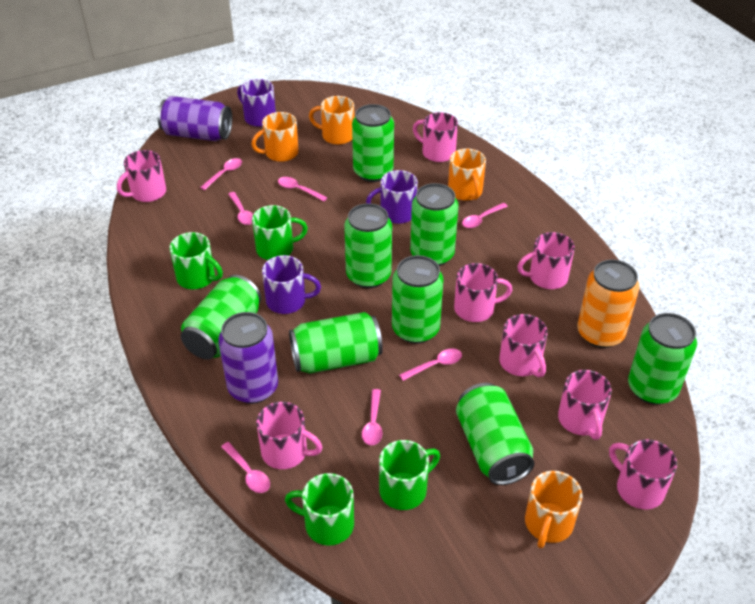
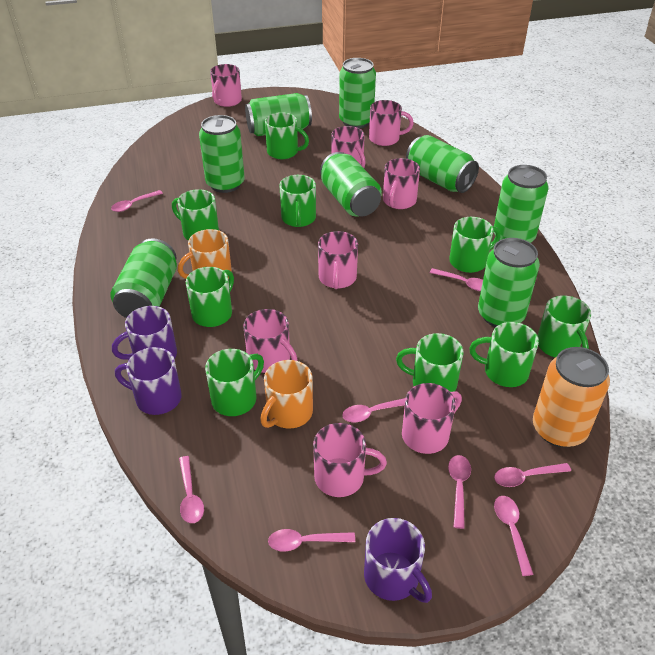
green mug: 4 -> 9
orange mug: 4 -> 2
pink spoon: 7 -> 8
purple can: 2 -> 0

